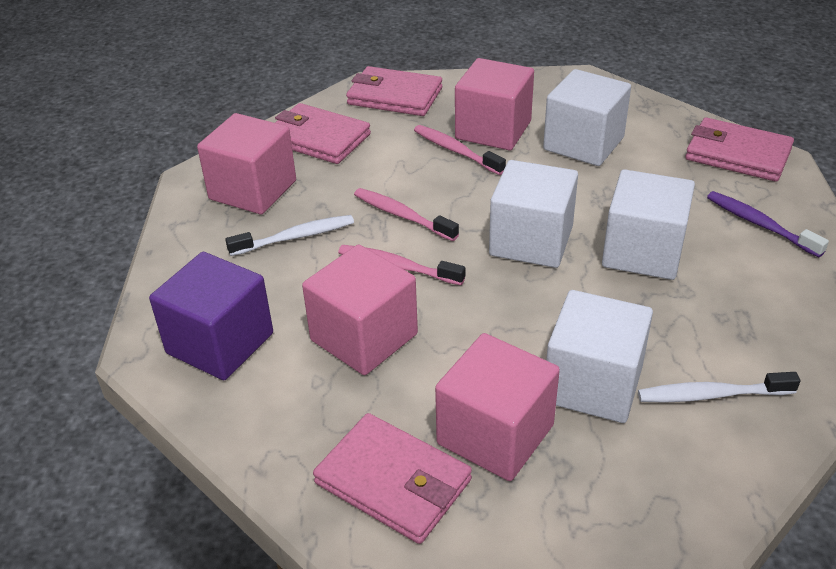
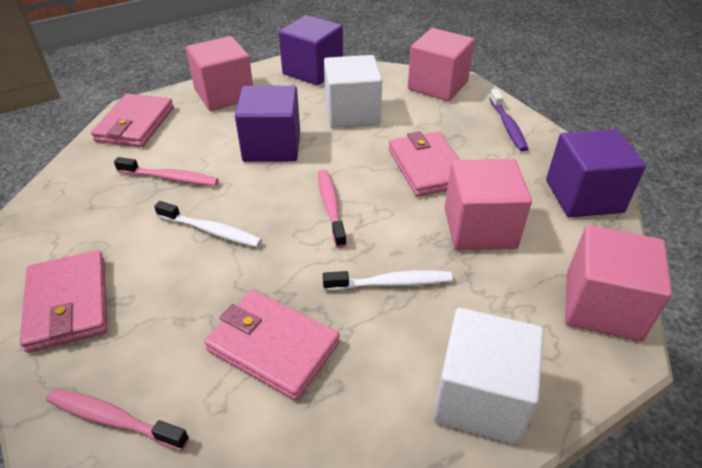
purple cube: 1 -> 3
white cube: 4 -> 2

